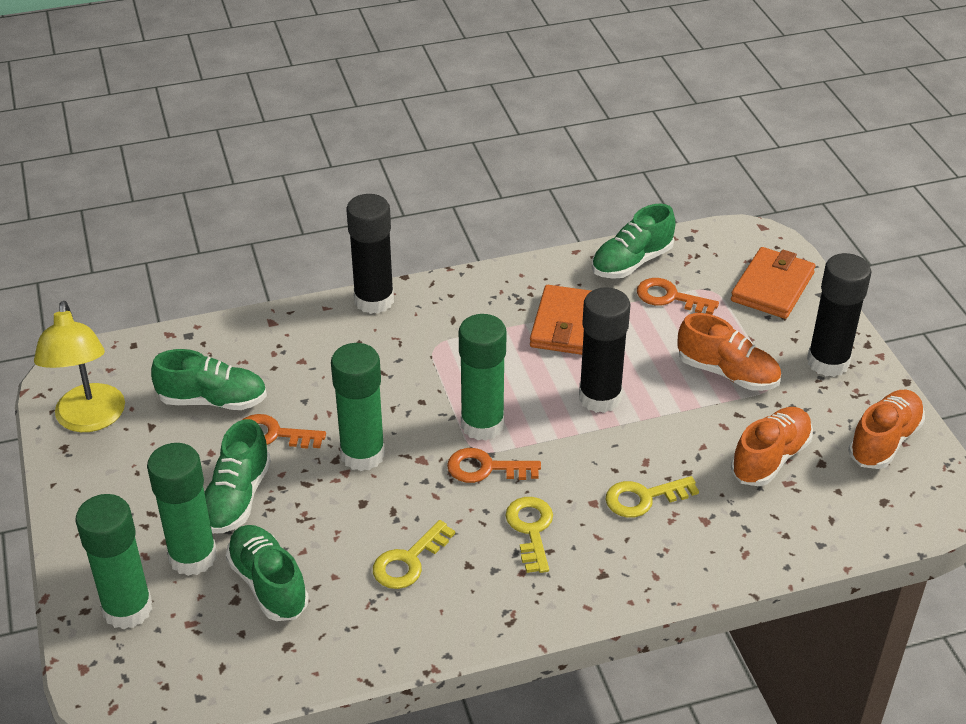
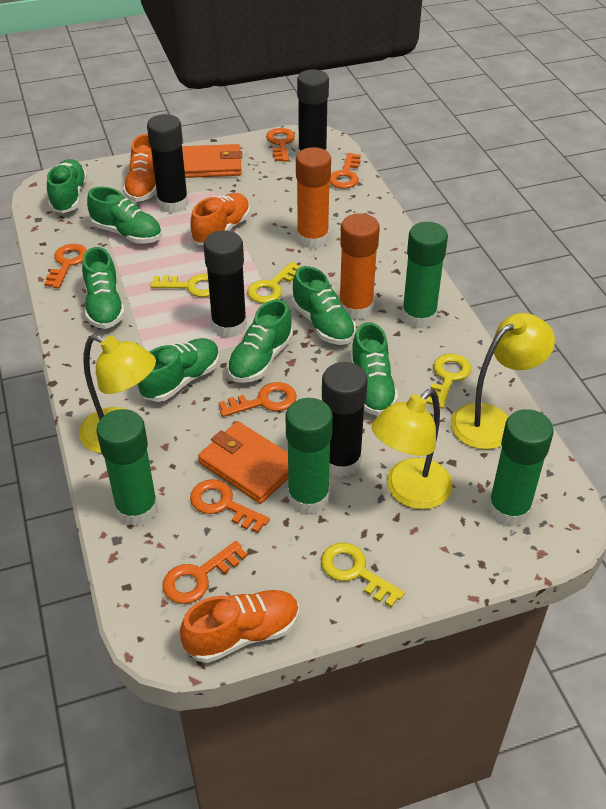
black glue stick: 3 -> 4
green shoe: 4 -> 7
orange glue stick: 0 -> 2
orange key: 3 -> 6
yellow key: 3 -> 4
yellow lamp: 1 -> 3

